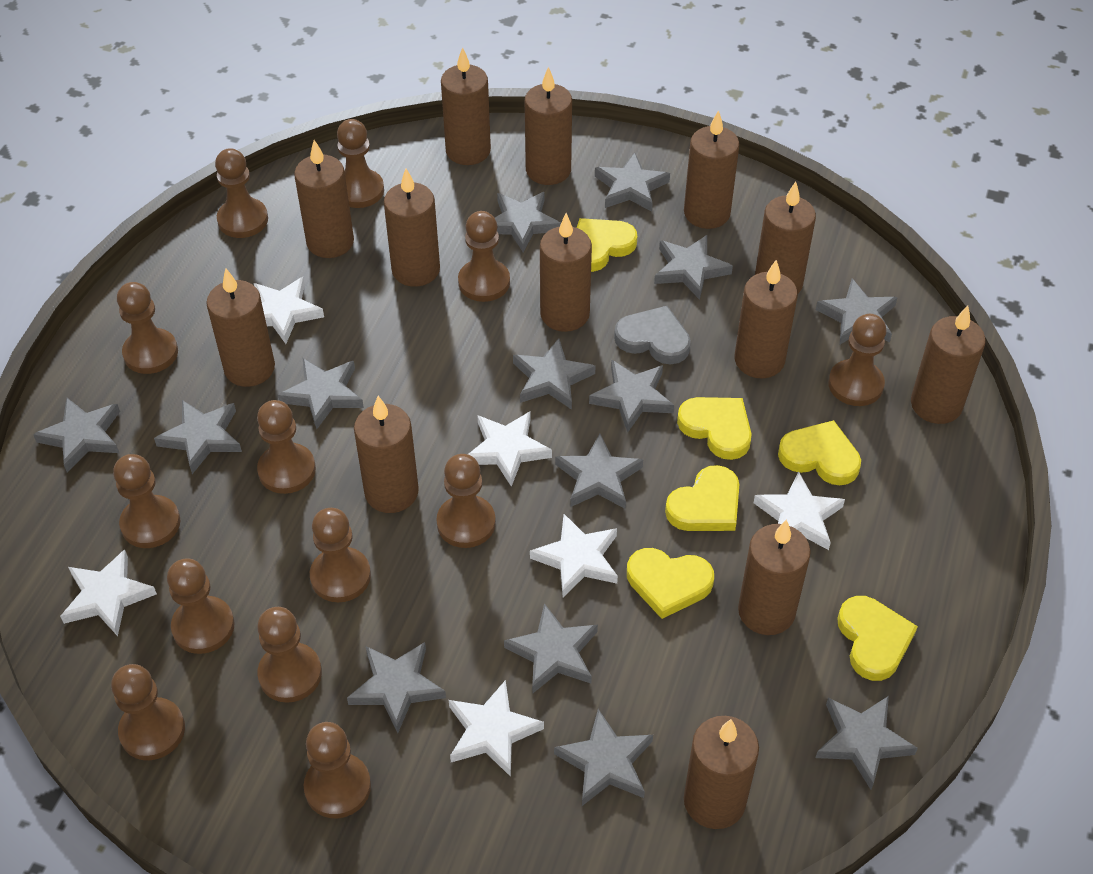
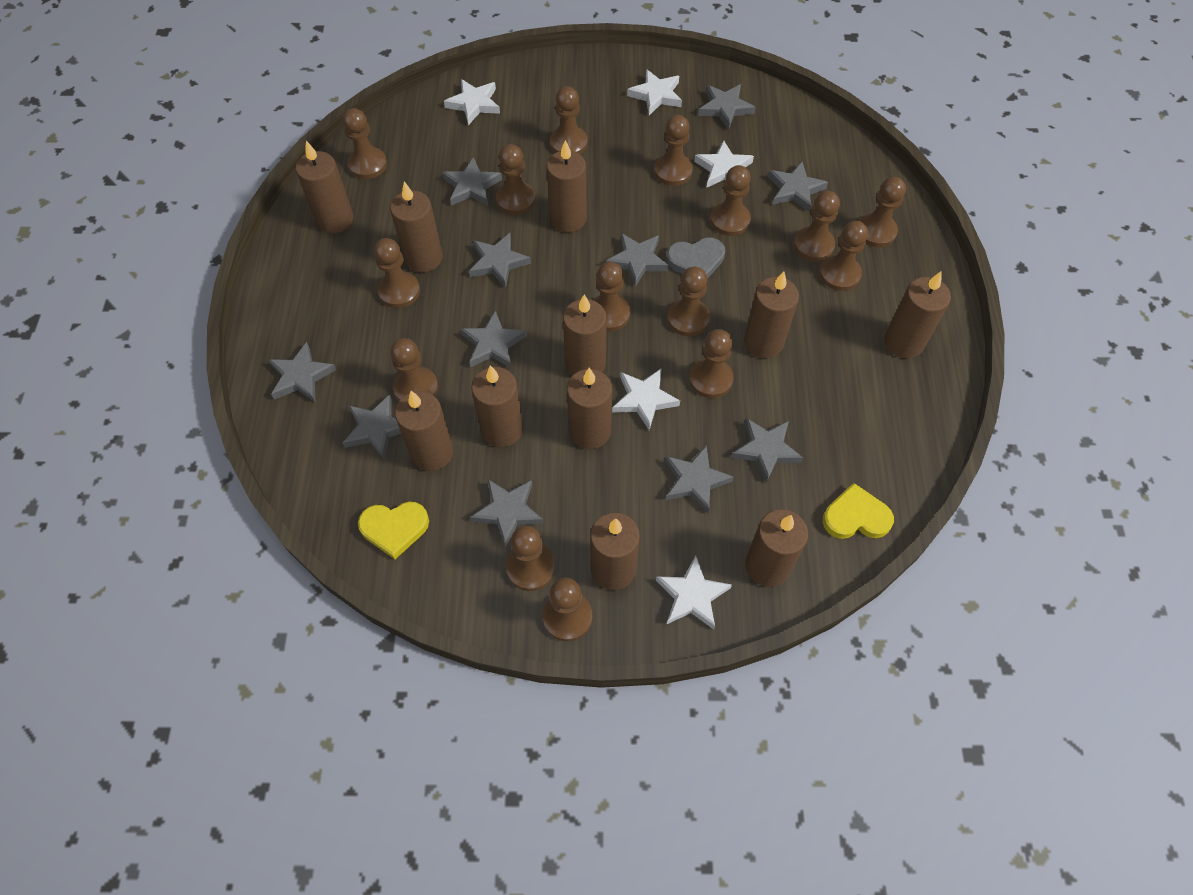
brown candle: 13 -> 11
brown pawn: 13 -> 15
grey star: 14 -> 11
white star: 6 -> 5
yellow heart: 6 -> 2

